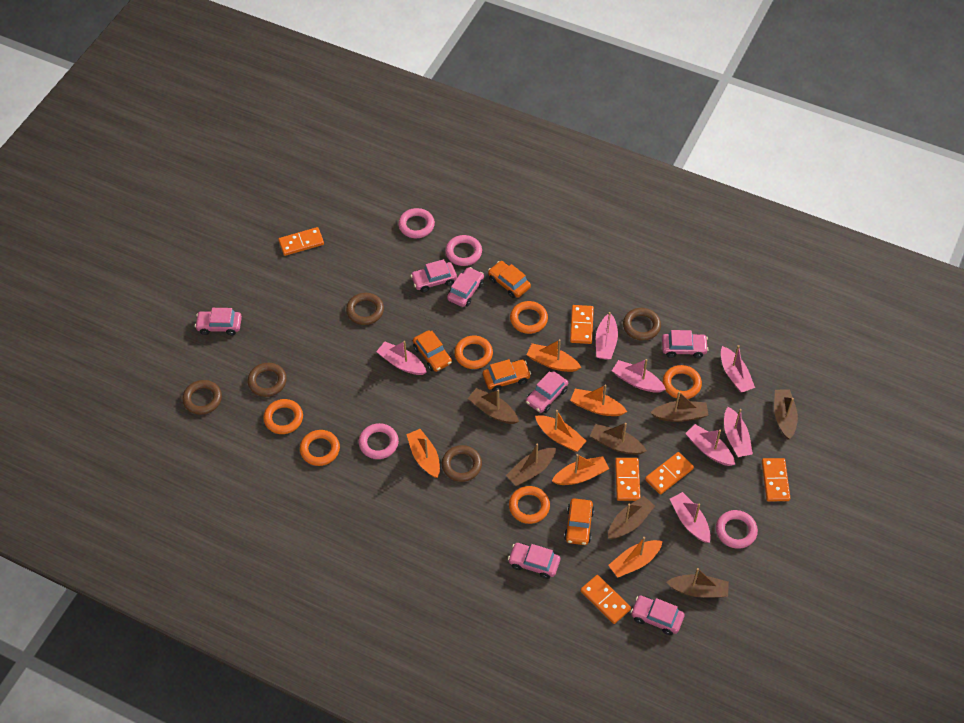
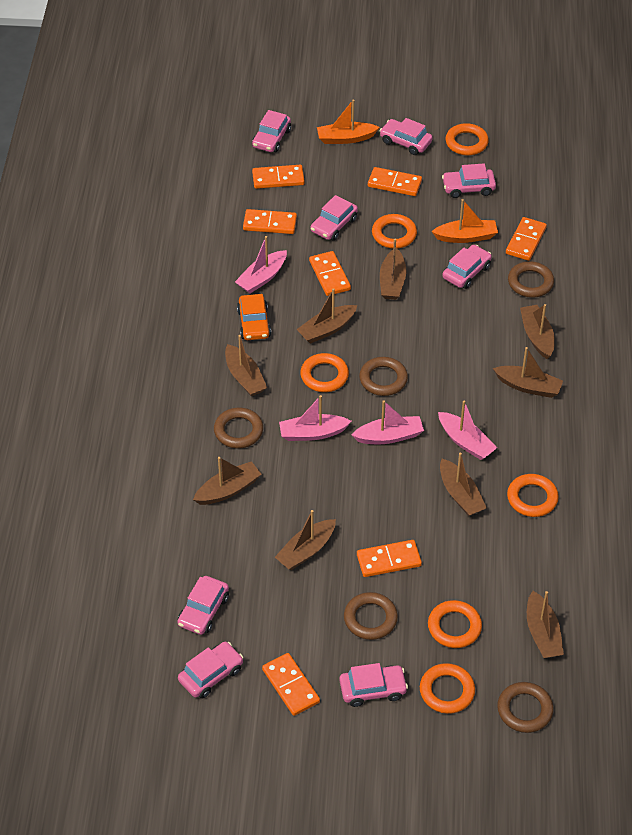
brown boat: 7 -> 9
orange boat: 6 -> 2
orange car: 4 -> 1
orange domino: 6 -> 7
pink boat: 7 -> 4
pink car: 7 -> 8
pink ring: 4 -> 0

